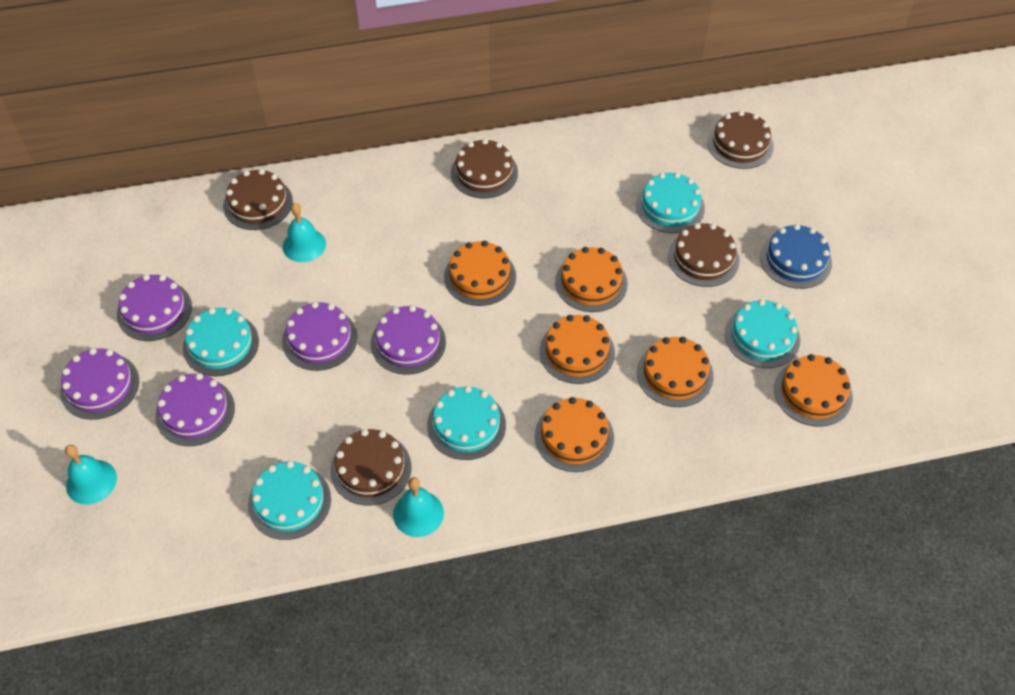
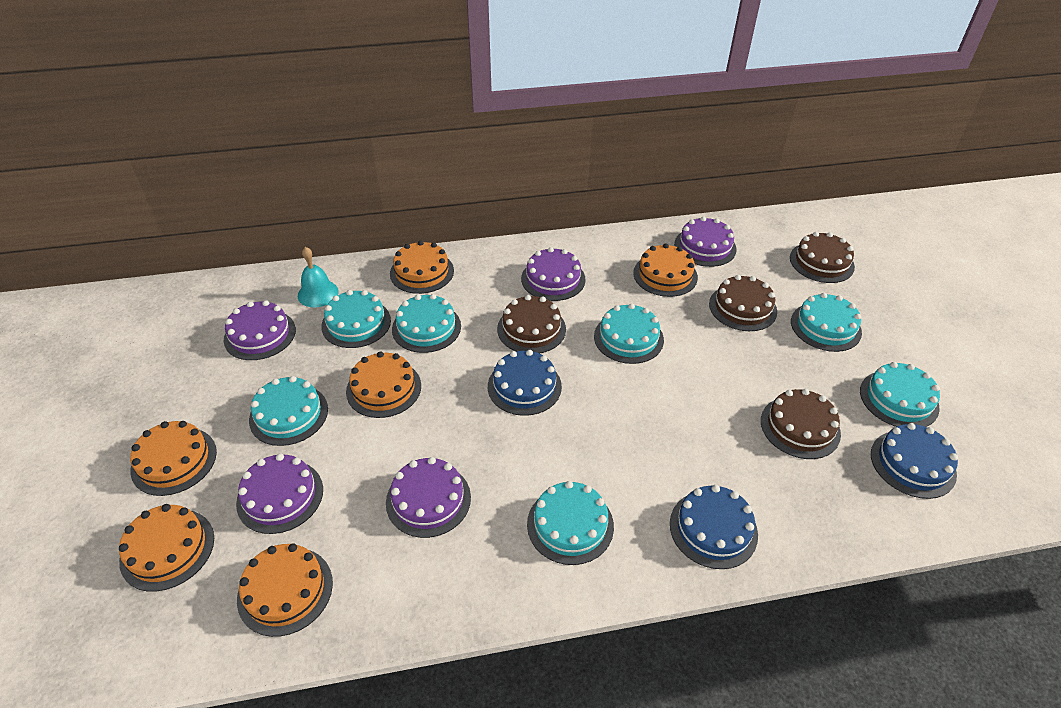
blue cake: 1 -> 3
brown cake: 5 -> 4
turquoise bell: 3 -> 1
turquoise cake: 5 -> 7

